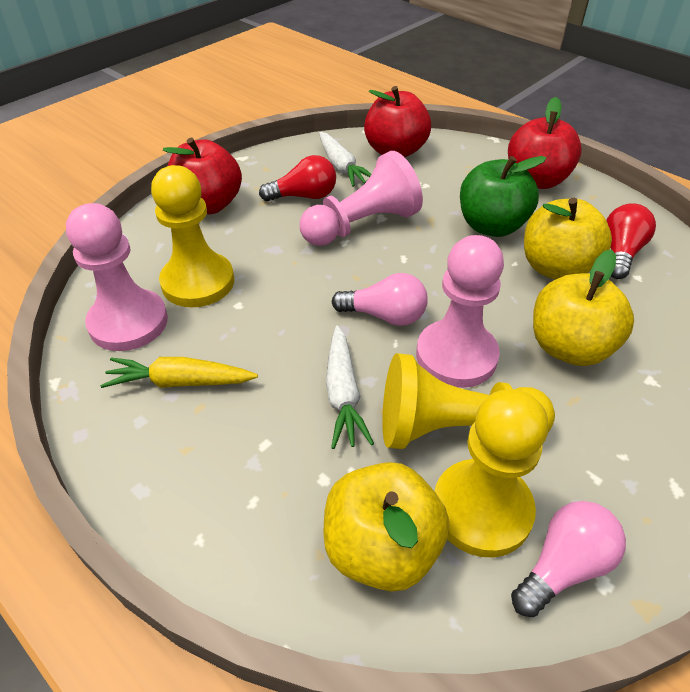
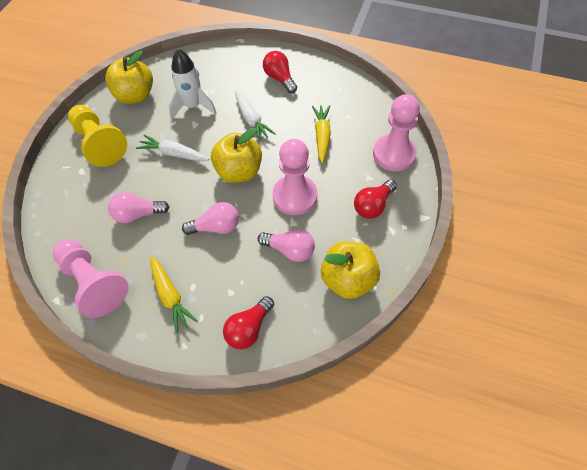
green apple: 1 -> 0
pink light bulb: 2 -> 3
red apple: 3 -> 0
red light bulb: 2 -> 3
white rocket: 0 -> 1
yellow carrot: 1 -> 2
yellow pawn: 3 -> 1

